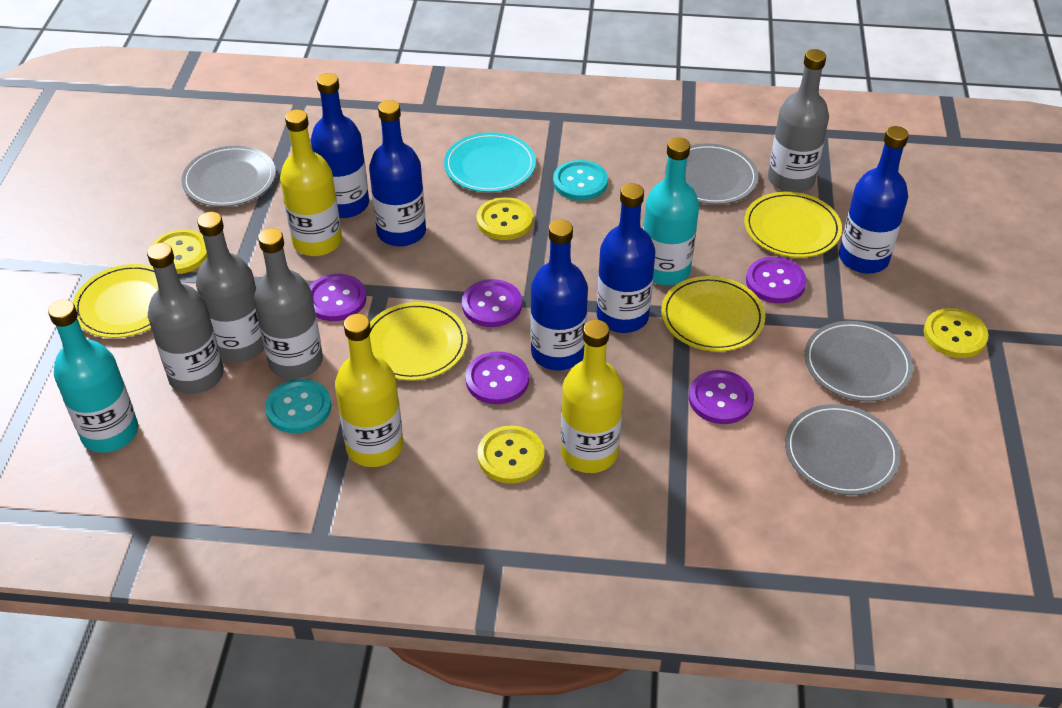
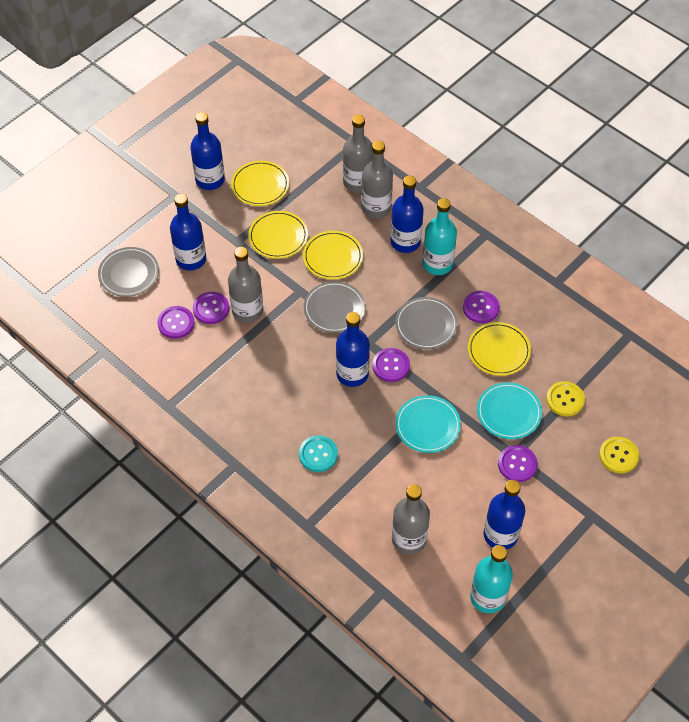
grey plate: 4 -> 3
turquoise button: 2 -> 1
turquoise plate: 1 -> 2
yellow bottle: 3 -> 0
yellow button: 4 -> 2

